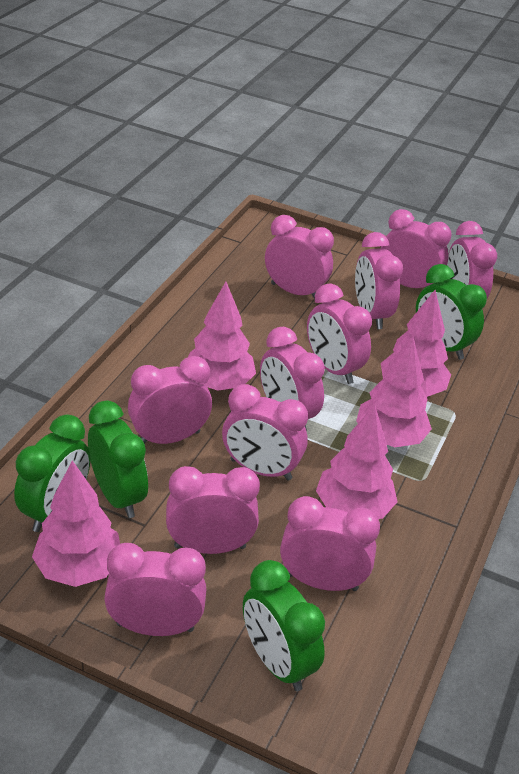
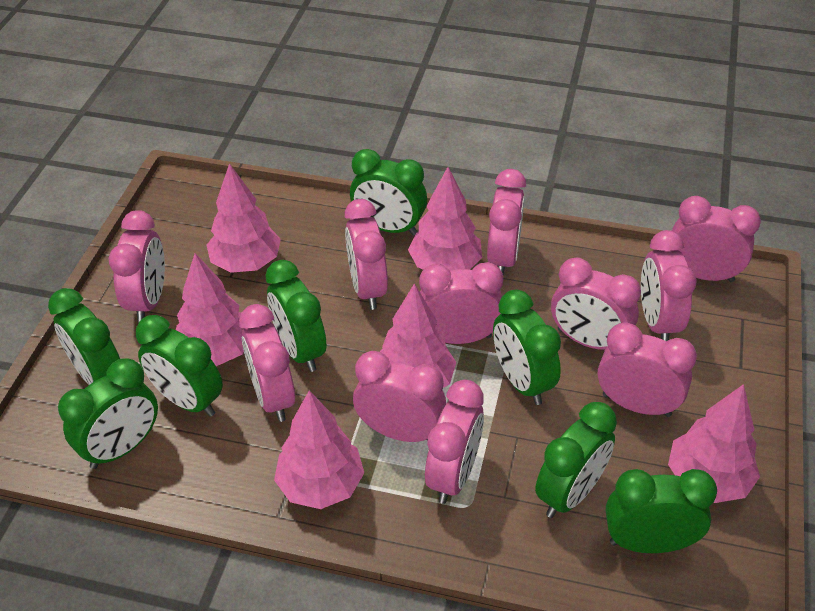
green clock: 4 -> 8
pink tree: 5 -> 6

